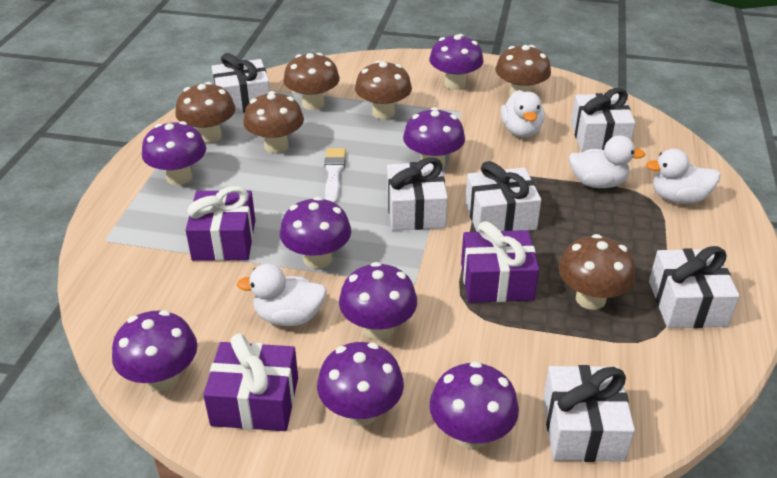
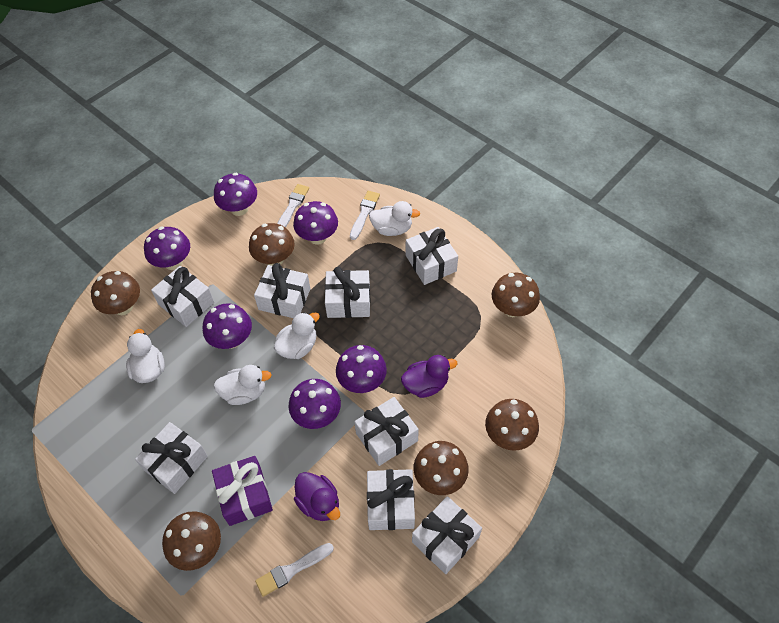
purple duck: 0 -> 2
purple gift: 3 -> 1
purple mushroom: 8 -> 6
white brush: 1 -> 3
white gift: 6 -> 8

